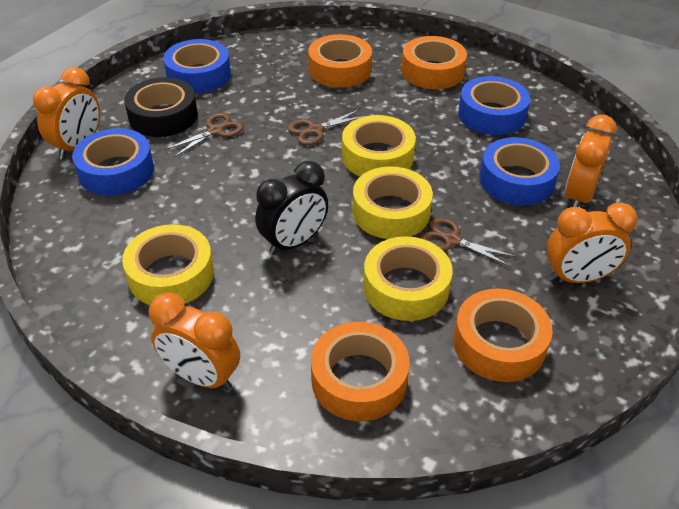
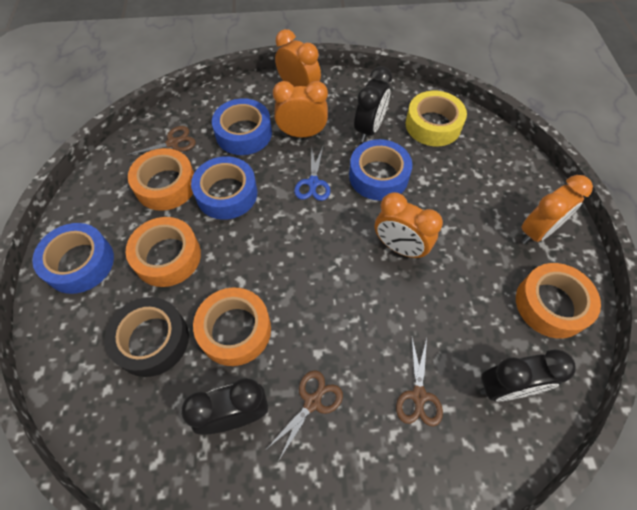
black clock: 1 -> 3
blue scissors: 0 -> 1
yellow tape: 4 -> 1

